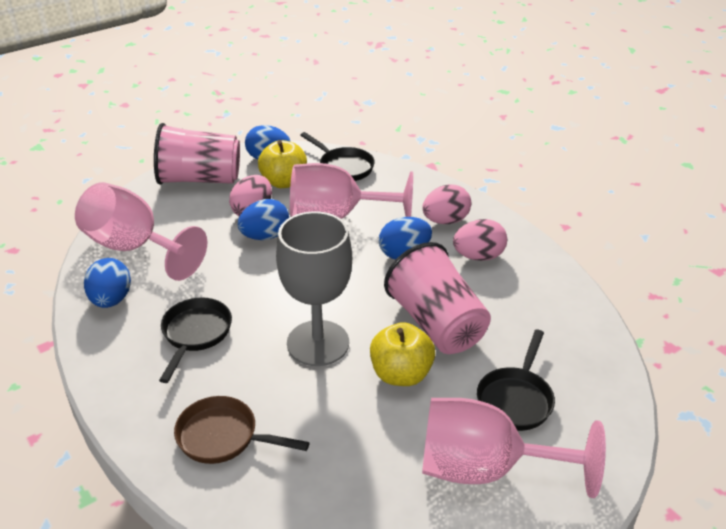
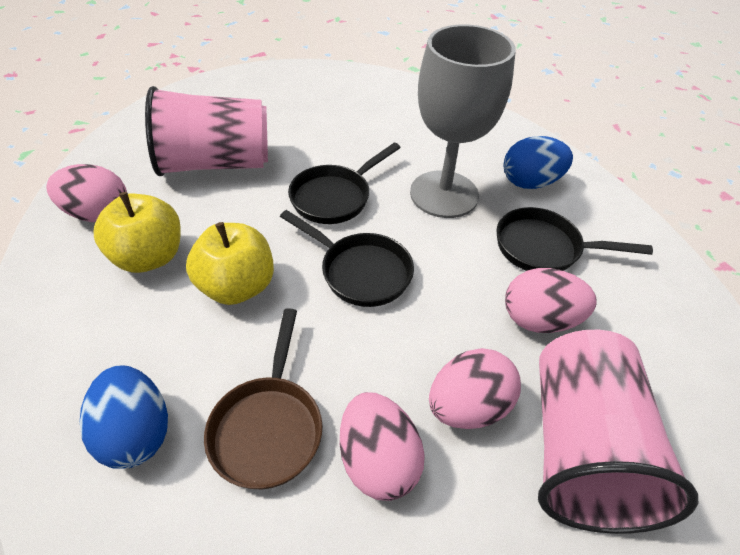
blue egg: 4 -> 2
pink egg: 3 -> 4
pink goblet: 3 -> 0

